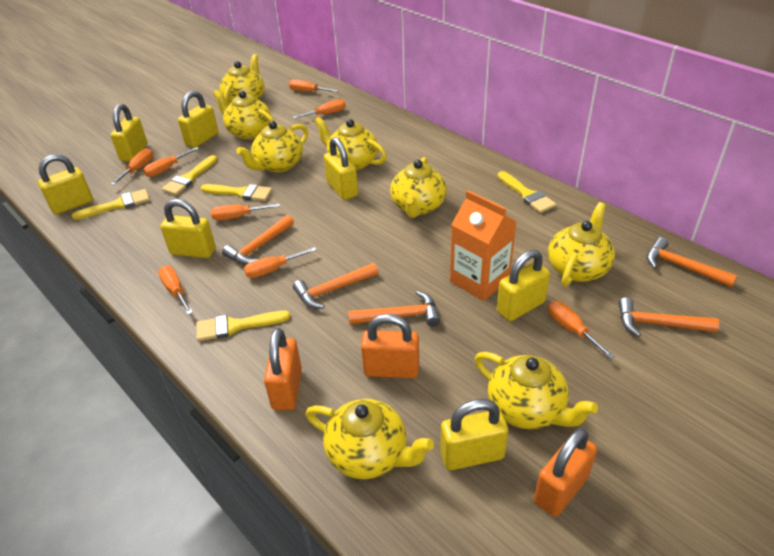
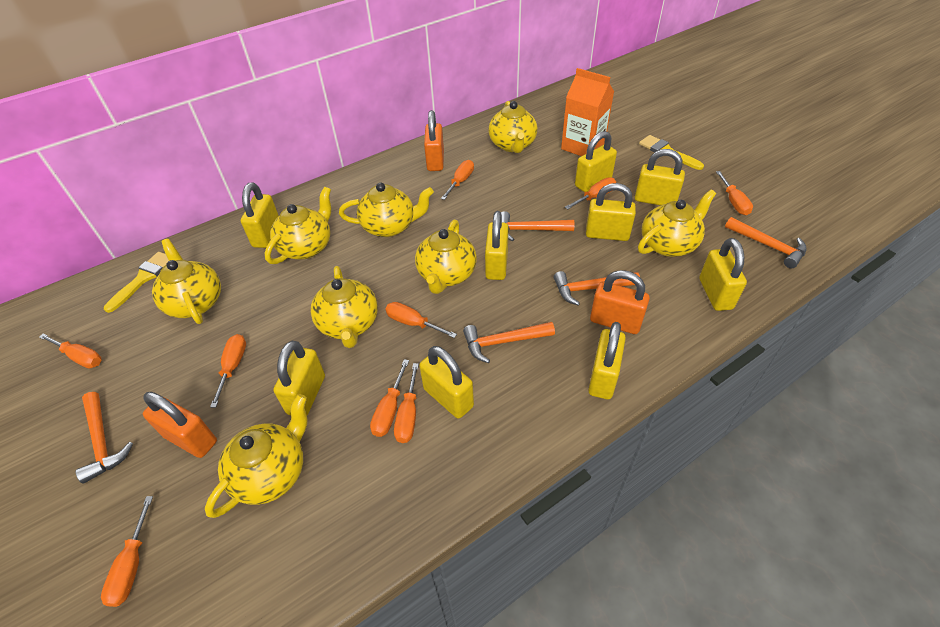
orange screwdriver: 8 -> 9
yellow brush: 5 -> 2
yellow padlock: 7 -> 9

